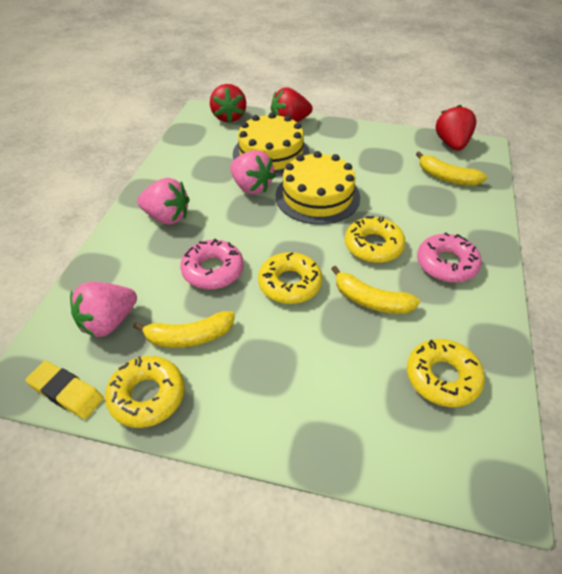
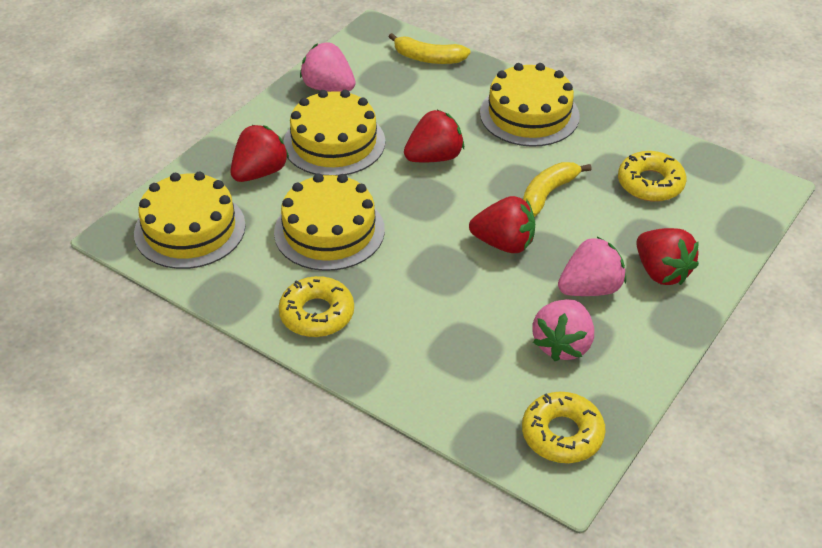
pink donut: 2 -> 0
red strawberry: 3 -> 4
yellow banana: 3 -> 2
yellow cake: 2 -> 4
yellow donut: 4 -> 3
yellow eraser: 1 -> 0

